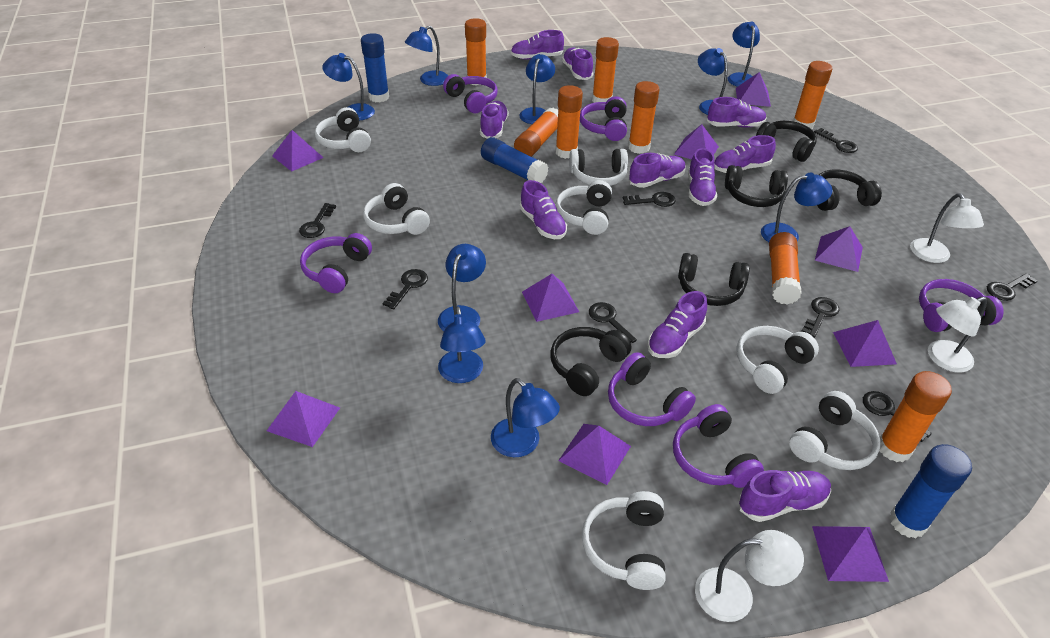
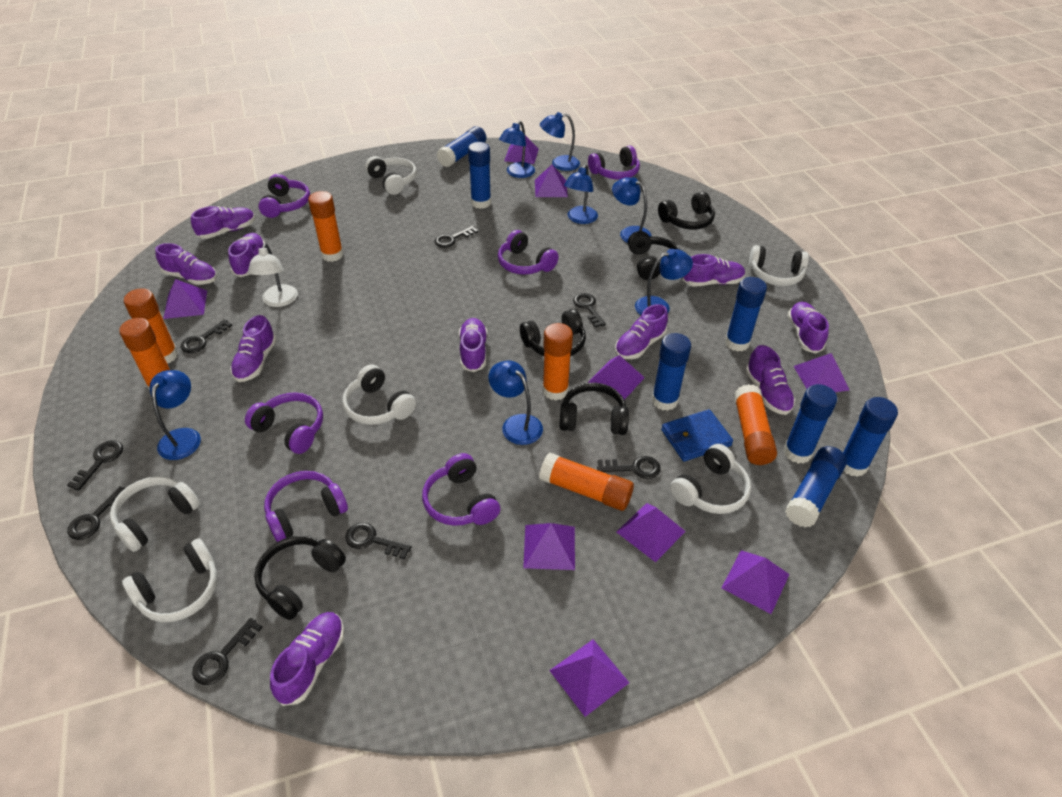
blue glue stick: 3 -> 7
blue lamp: 9 -> 7
blue wallet: 0 -> 1
orange glue stick: 8 -> 6
white headphones: 7 -> 6
white lamp: 3 -> 1

